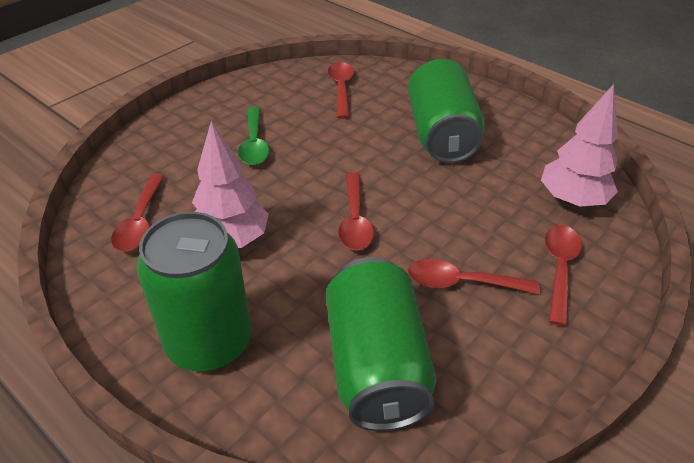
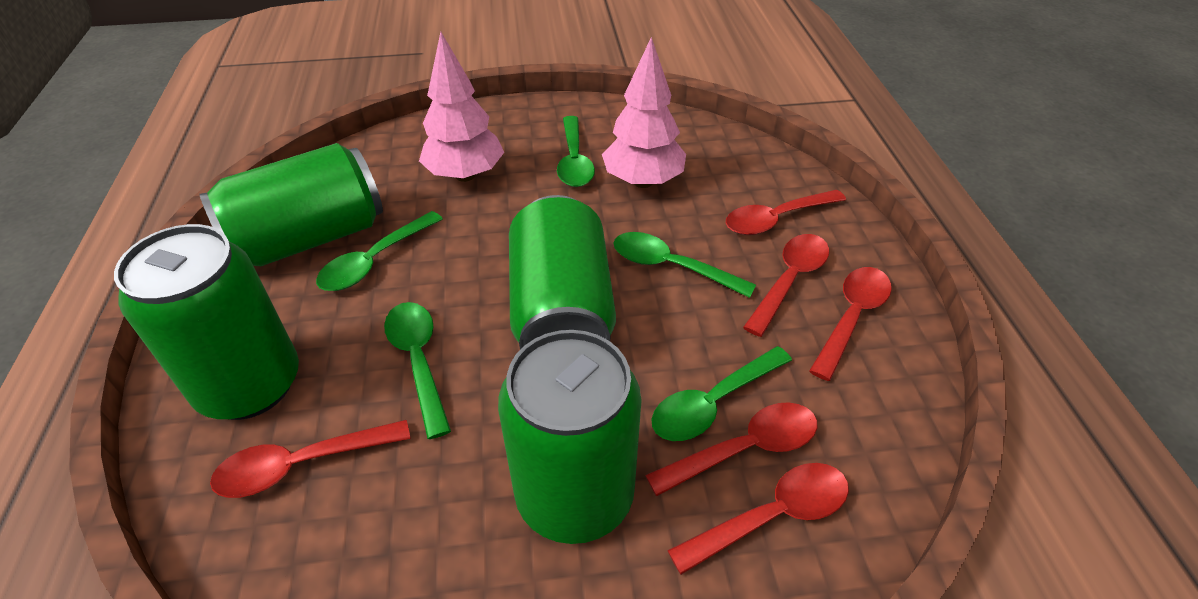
green can: 3 -> 4
green spoon: 1 -> 5
red spoon: 5 -> 6

